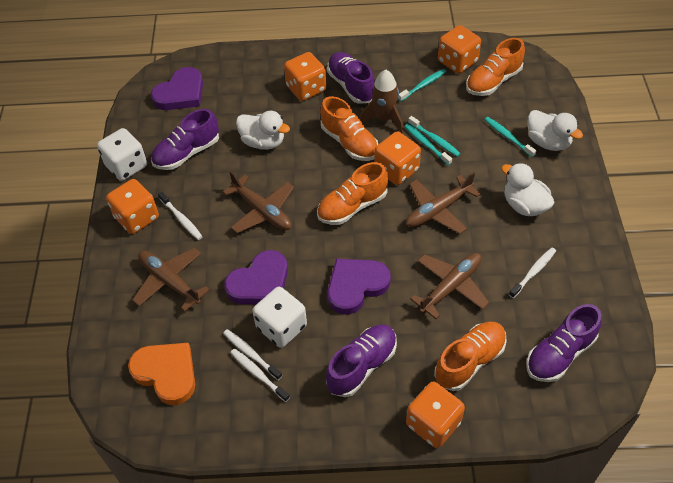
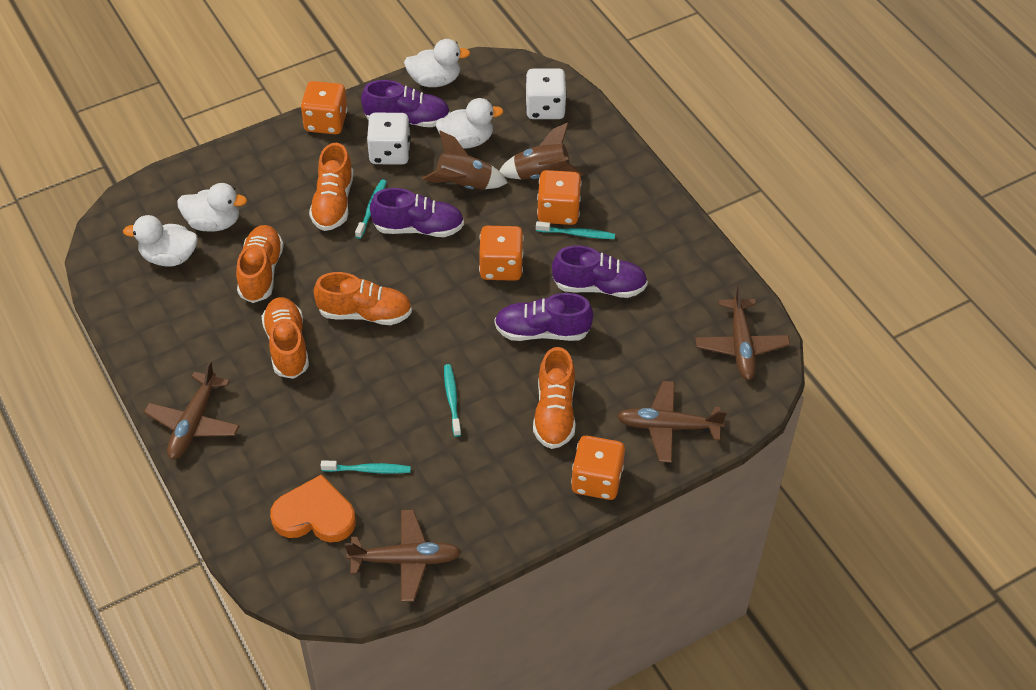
brown rocket: 1 -> 2
orange dice: 5 -> 4
orange shoe: 4 -> 5
purple heart: 3 -> 0
white duck: 3 -> 4
white toothbrush: 4 -> 0

